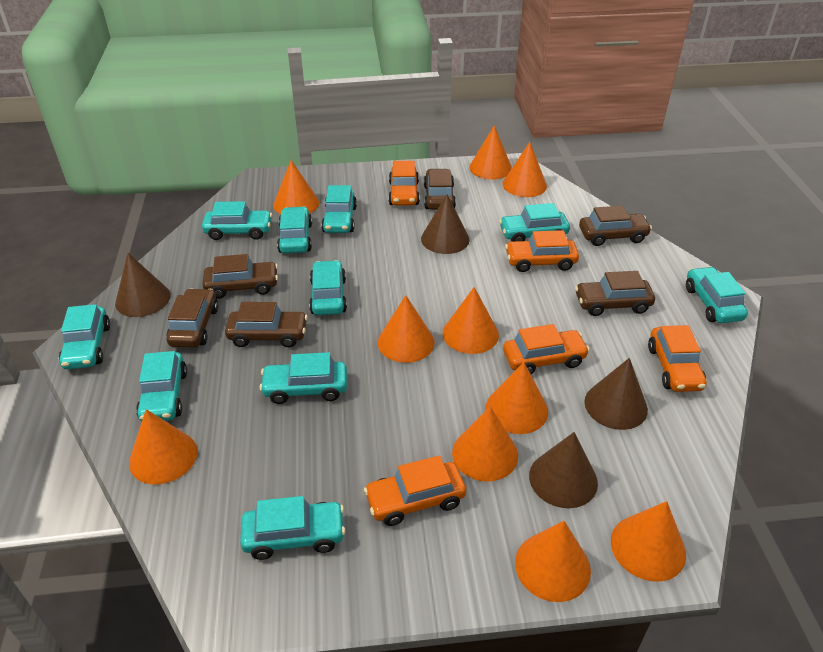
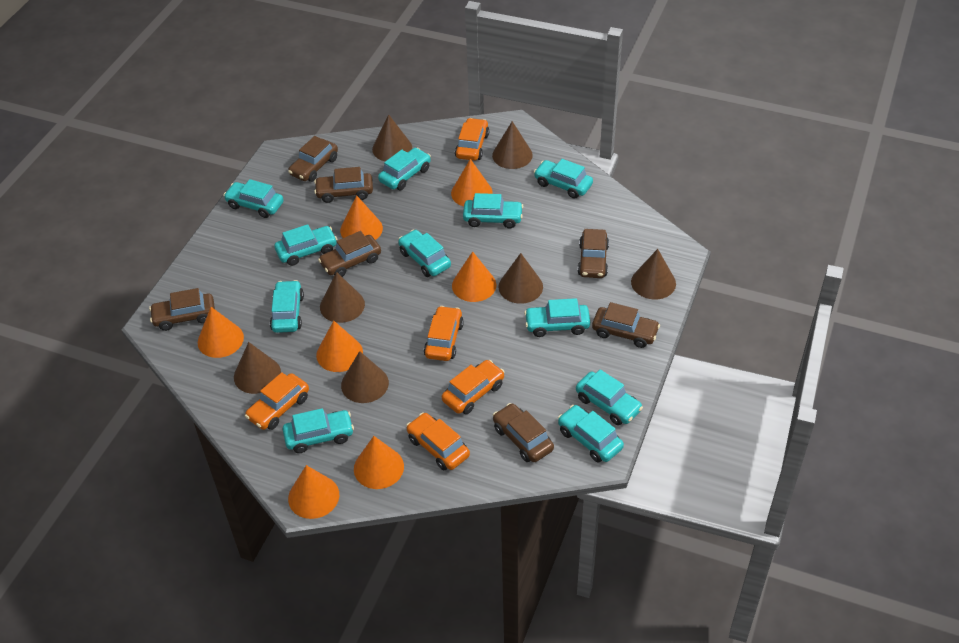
brown car: 6 -> 7
brown cone: 4 -> 7
orange cone: 10 -> 7
turquoise car: 10 -> 11

